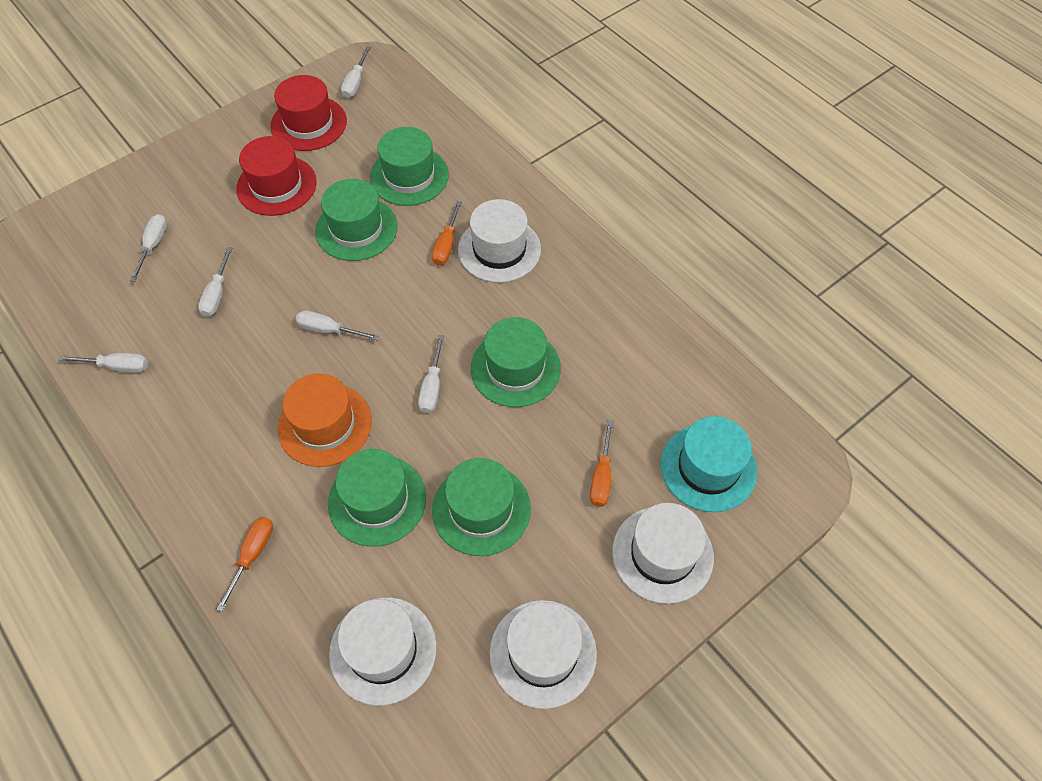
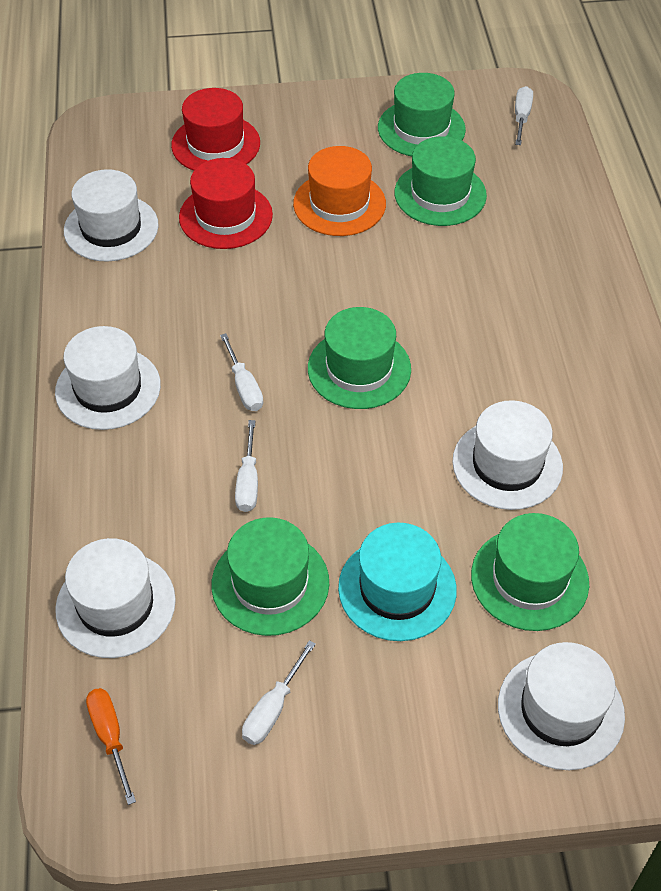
orange screwdriver: 3 -> 1
white hat: 4 -> 5
white screwdriver: 6 -> 4

